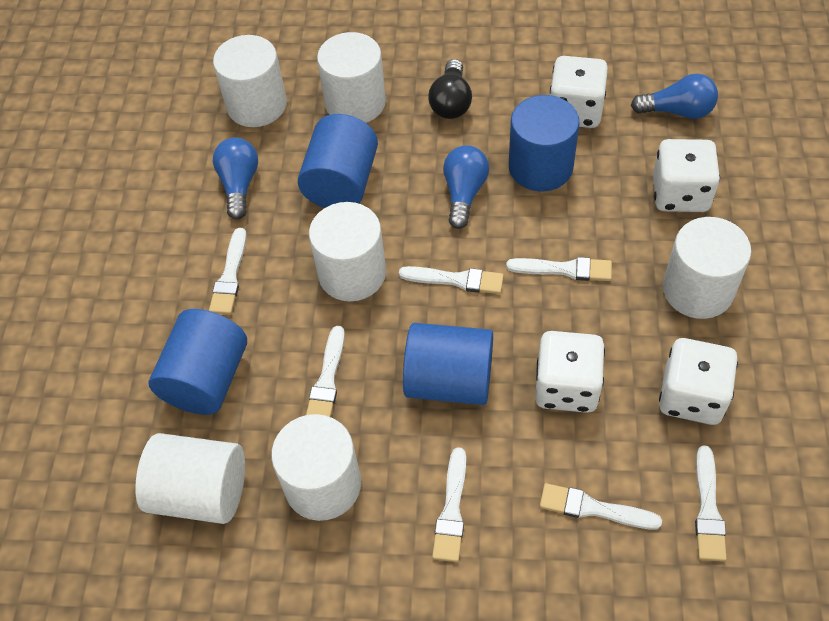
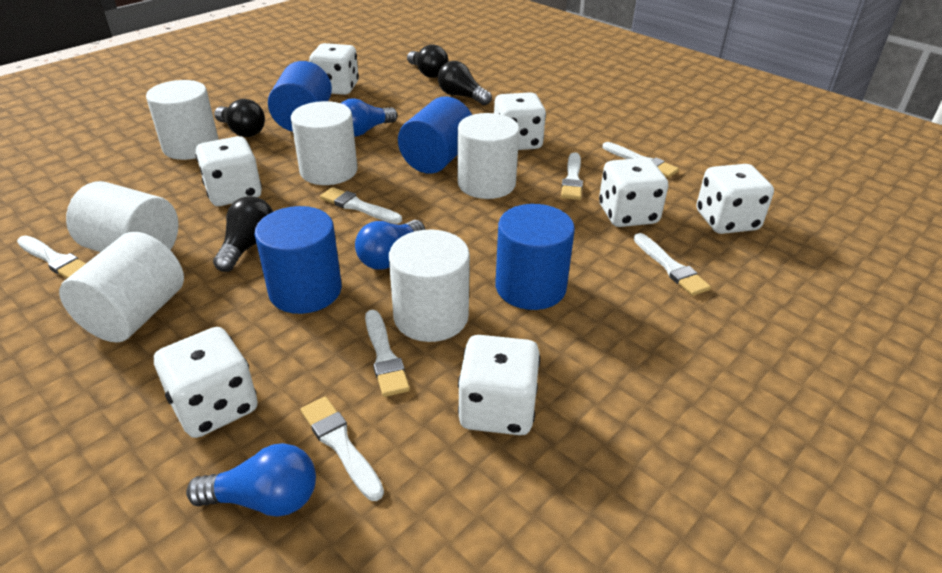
black light bulb: 1 -> 4
white dice: 4 -> 7

